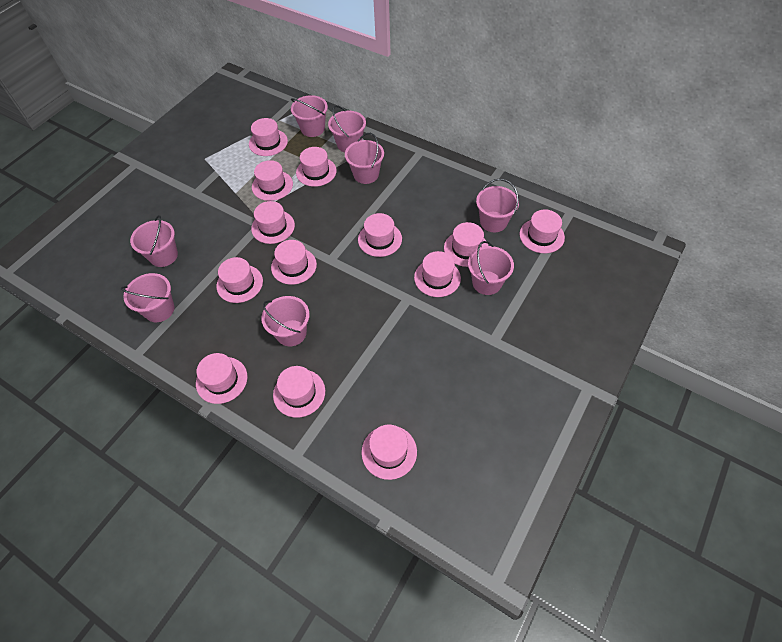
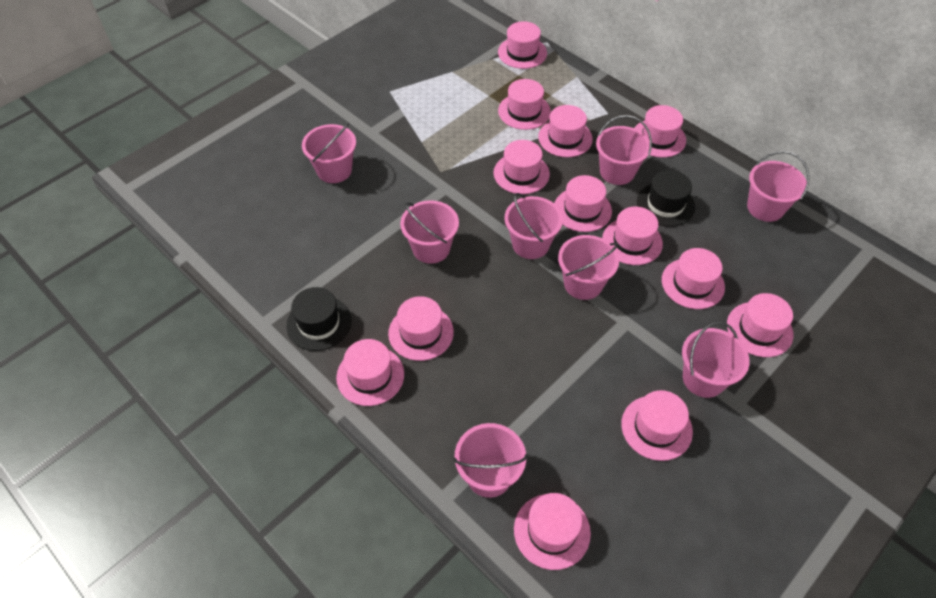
black hat: 0 -> 2

